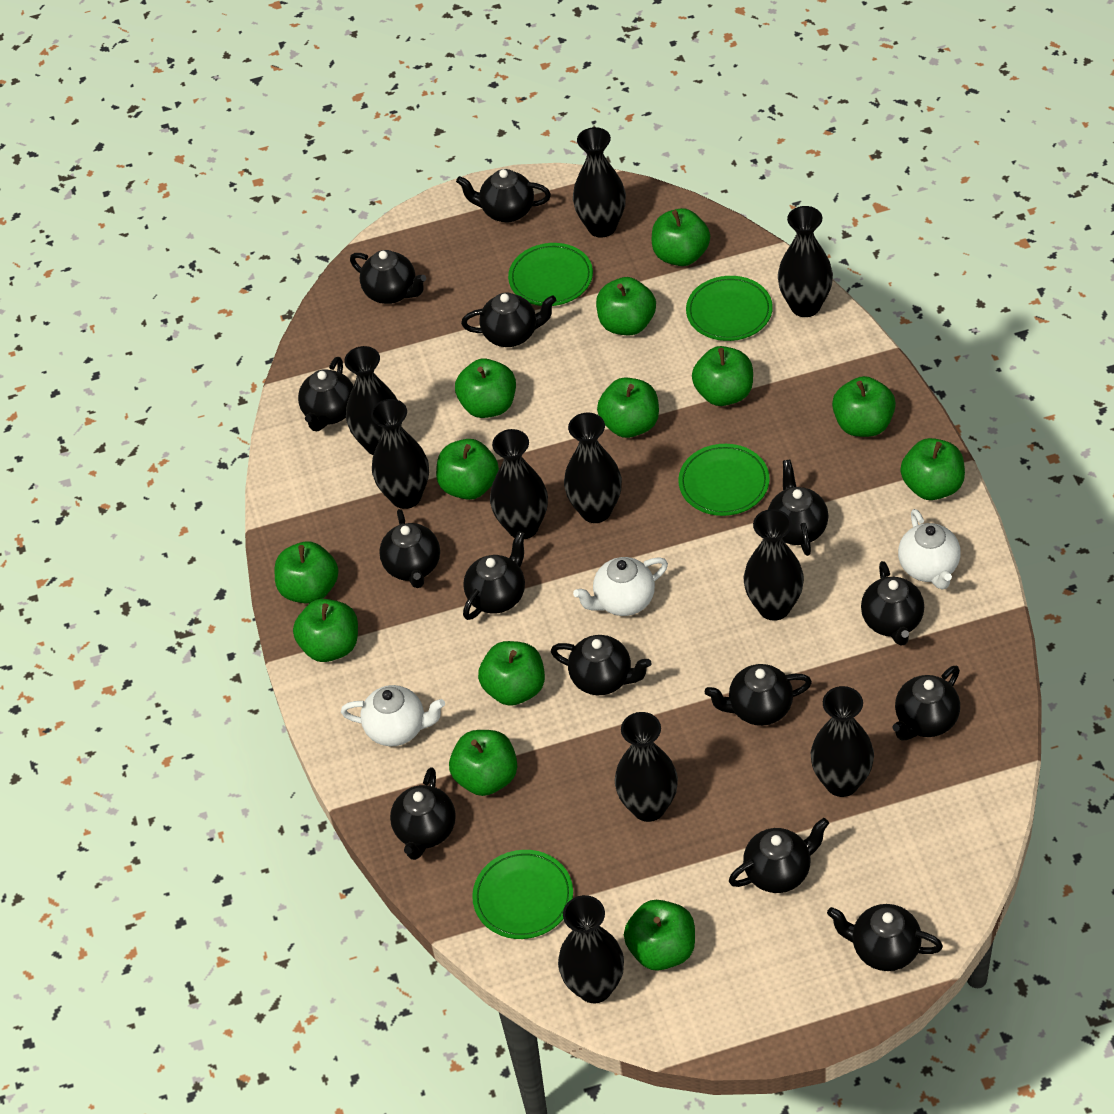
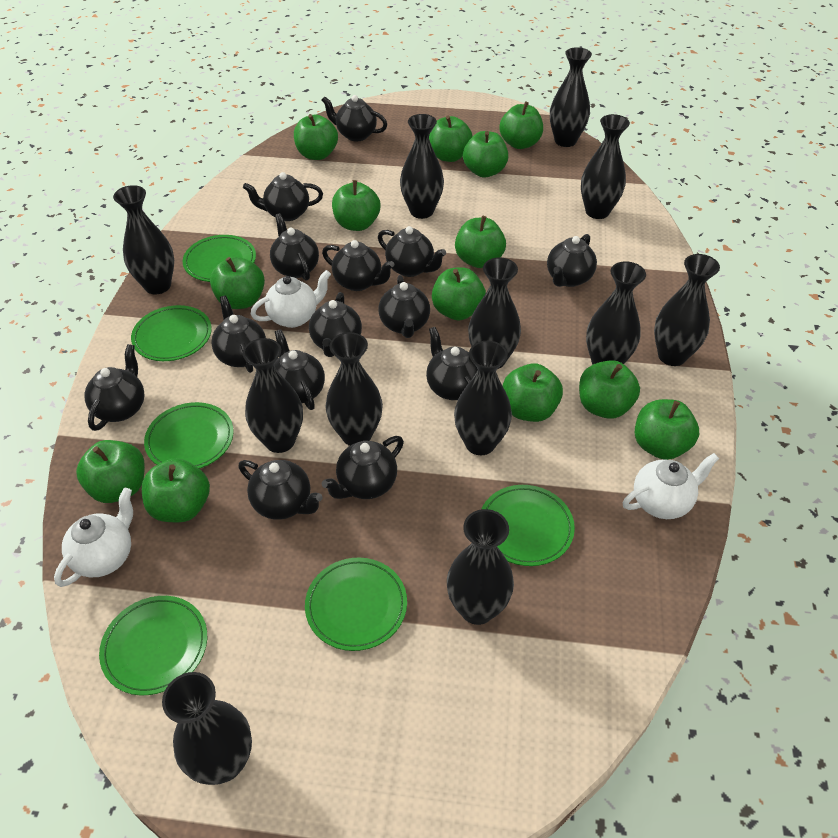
black vase: 10 -> 12
green plate: 4 -> 6

